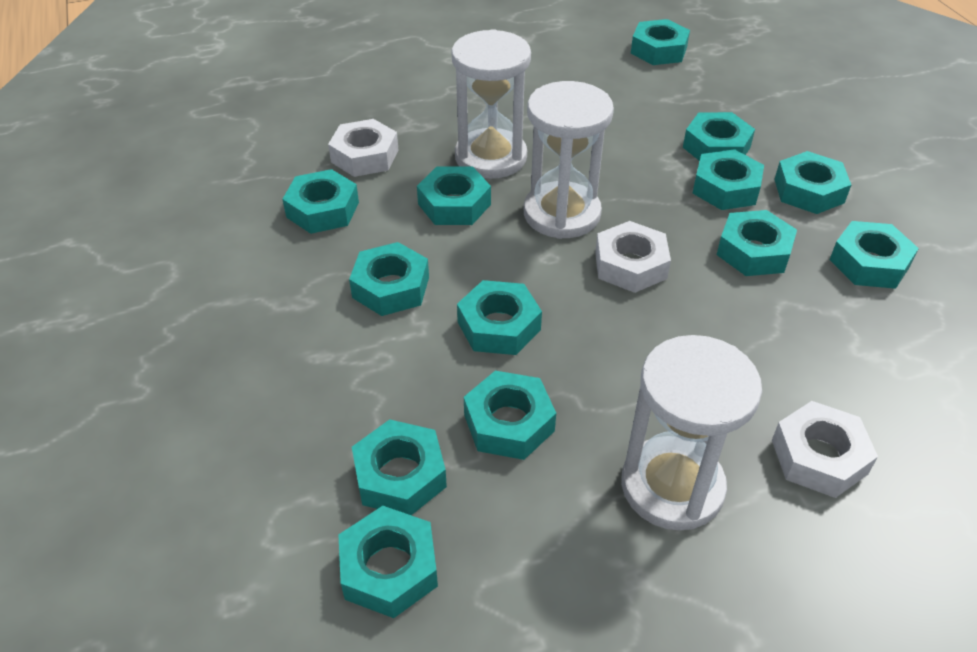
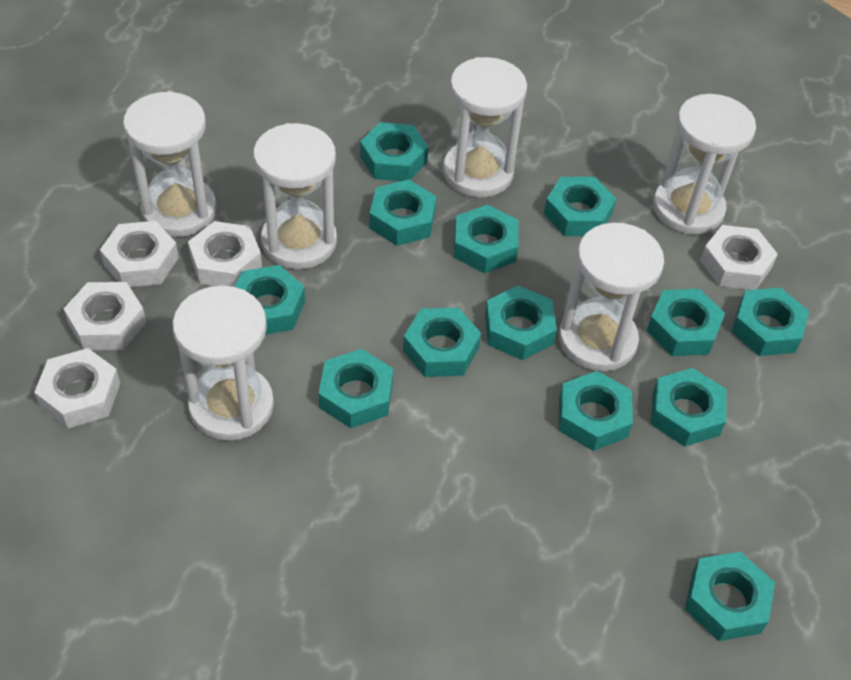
white hourglass: 3 -> 6
white nut: 3 -> 5

